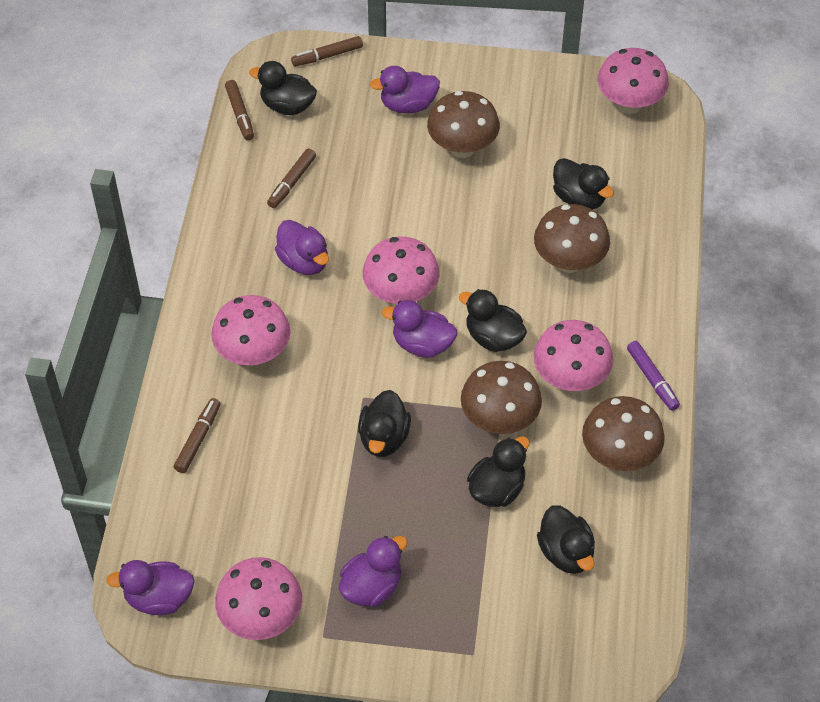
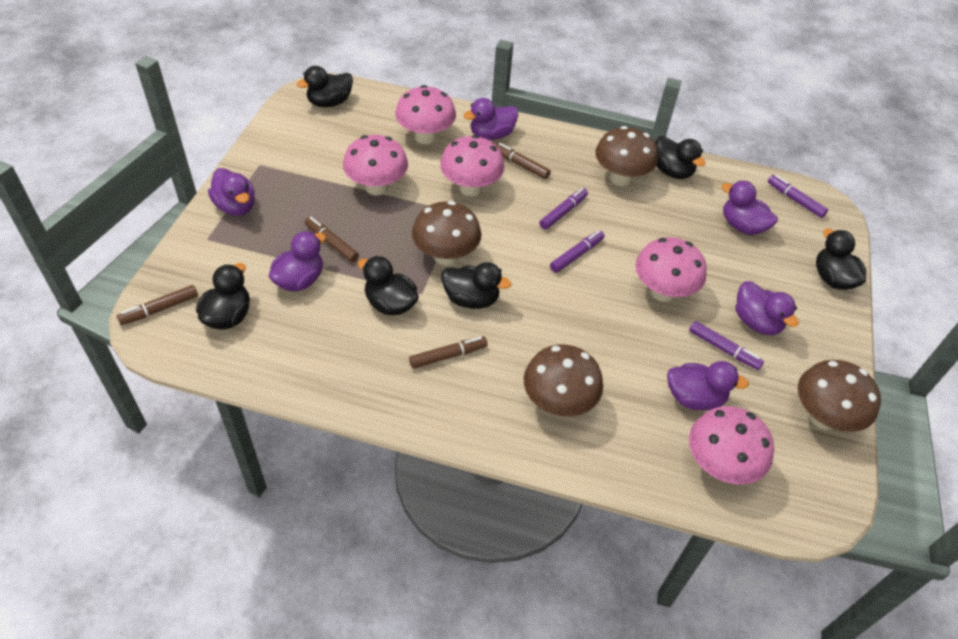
purple duck: 5 -> 6
purple marker: 1 -> 4

